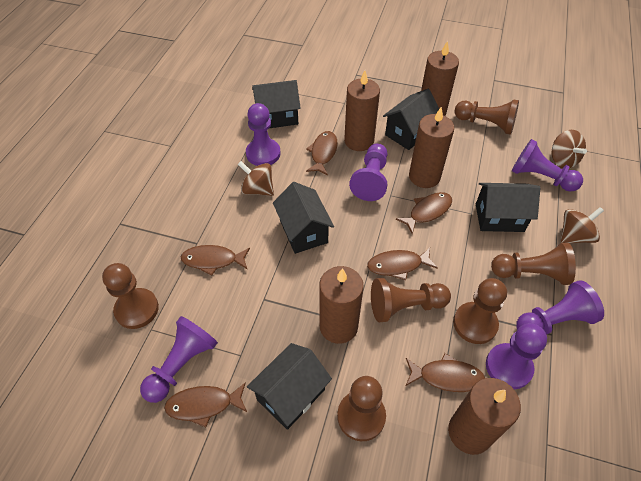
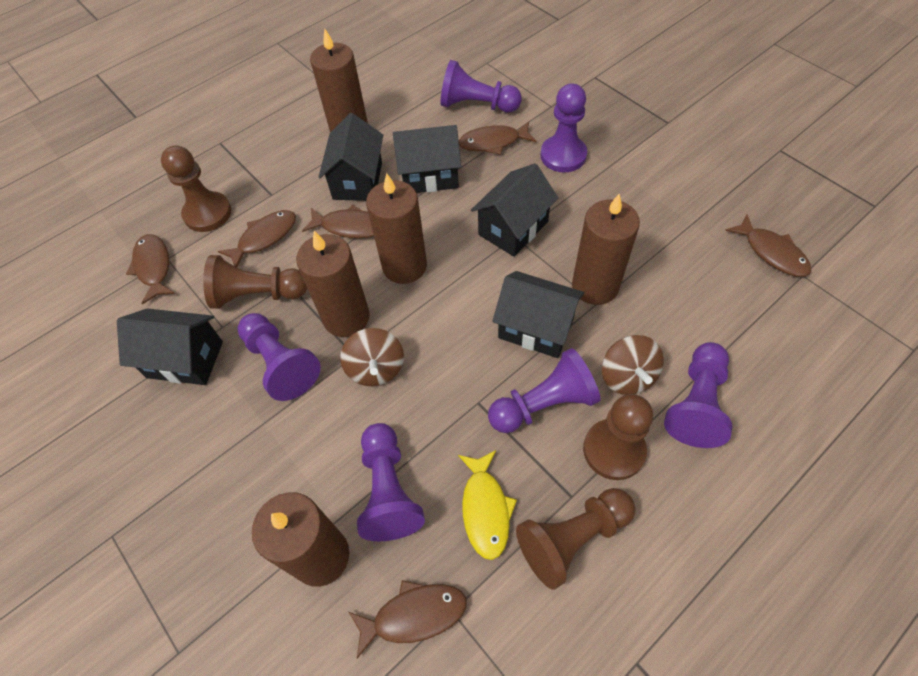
brown pawn: 6 -> 4
brown spinning top: 3 -> 2
yellow fish: 0 -> 1

